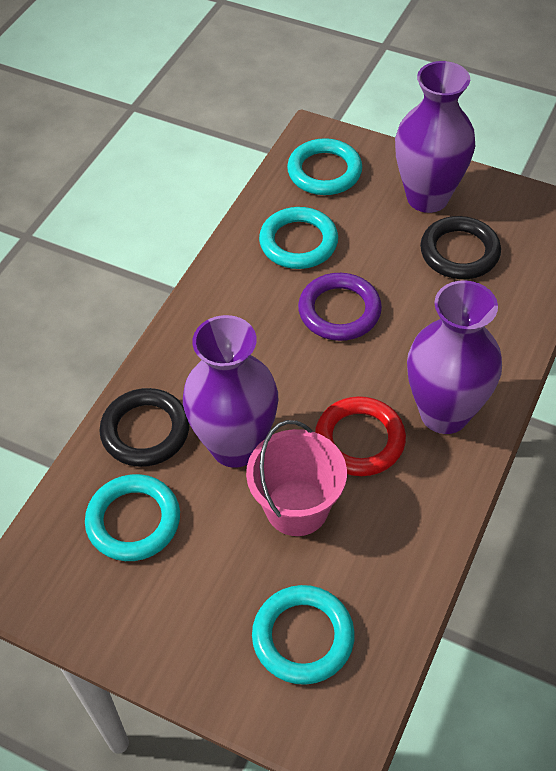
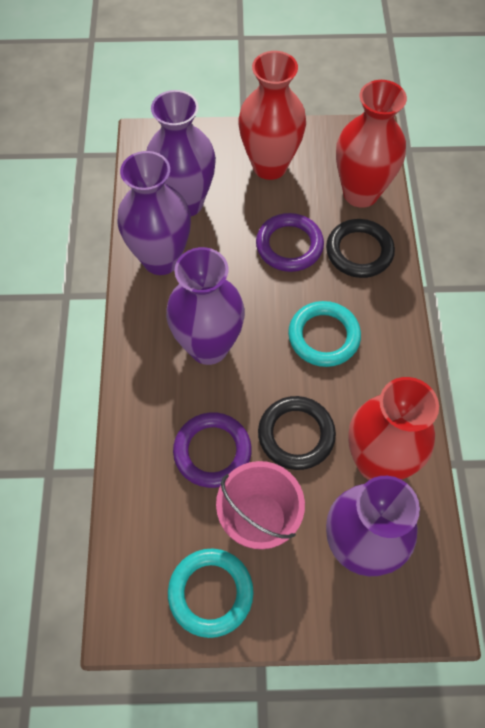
purple ring: 1 -> 2
purple vase: 3 -> 4
red ring: 1 -> 0
red vase: 0 -> 3
turquoise ring: 4 -> 2

